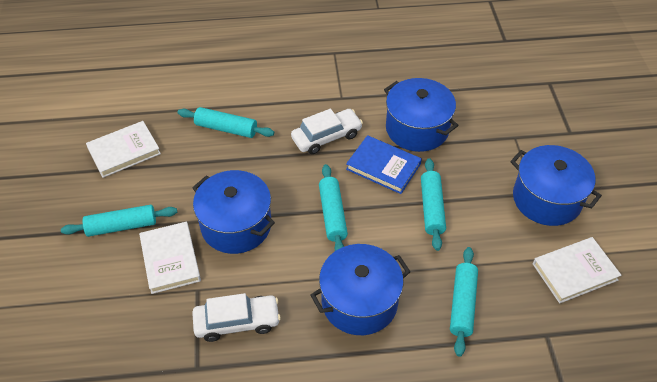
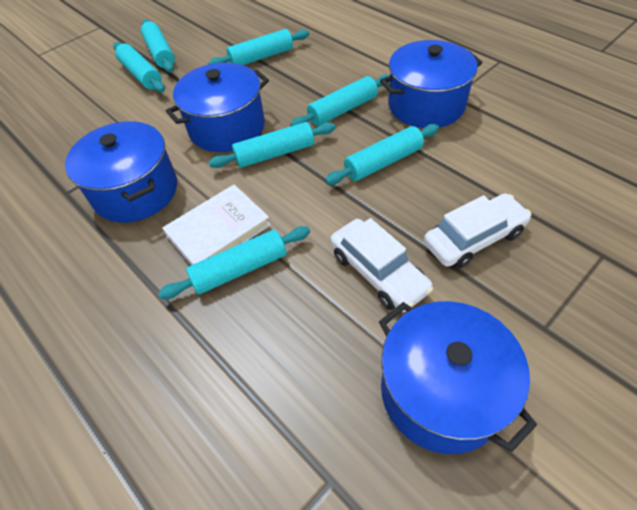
blue book: 1 -> 0
turquoise rolling pin: 5 -> 7
white book: 3 -> 1

